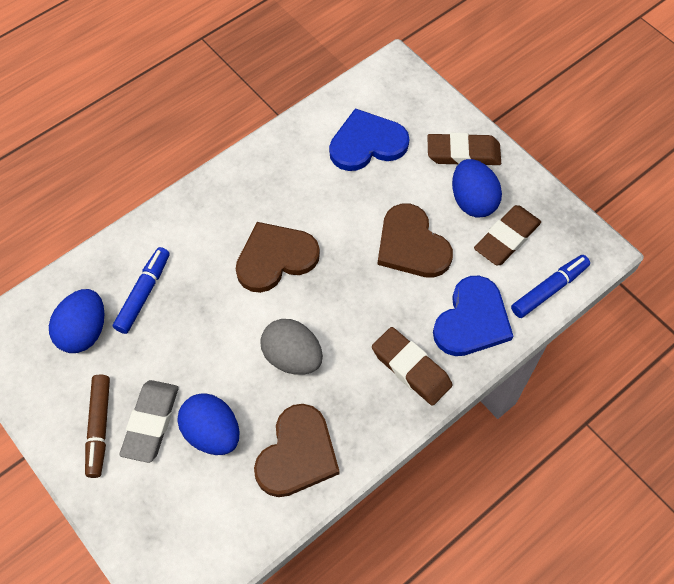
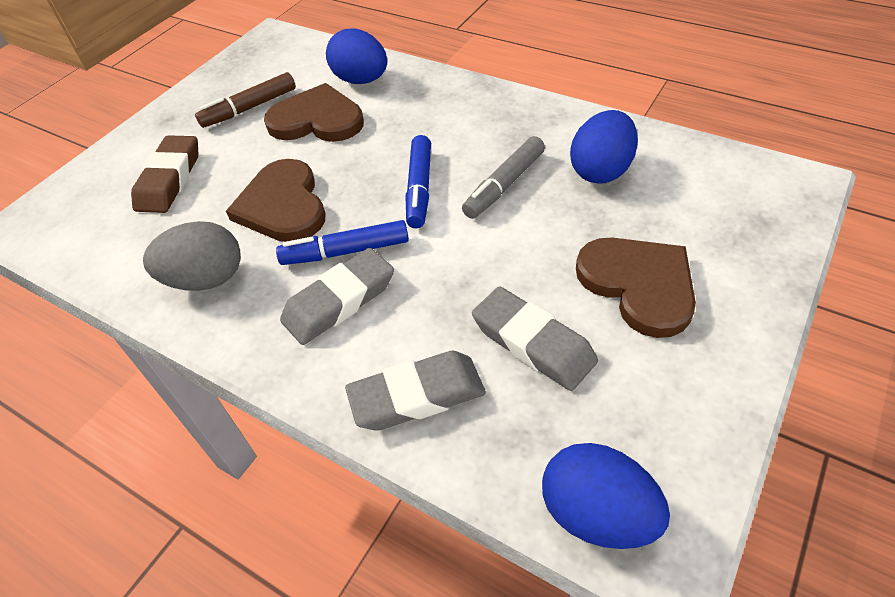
blue heart: 2 -> 0
brown eraser: 3 -> 1
grey eraser: 1 -> 3
grey marker: 0 -> 1

